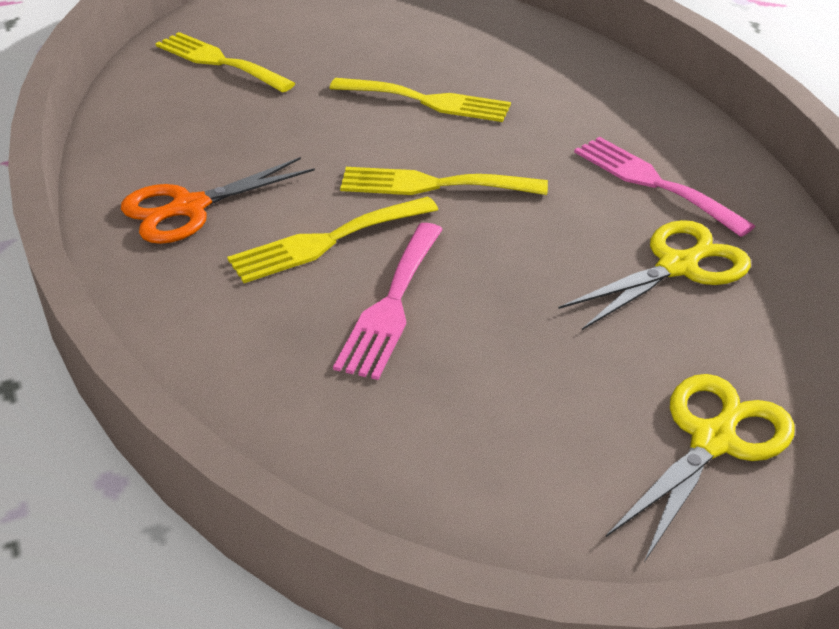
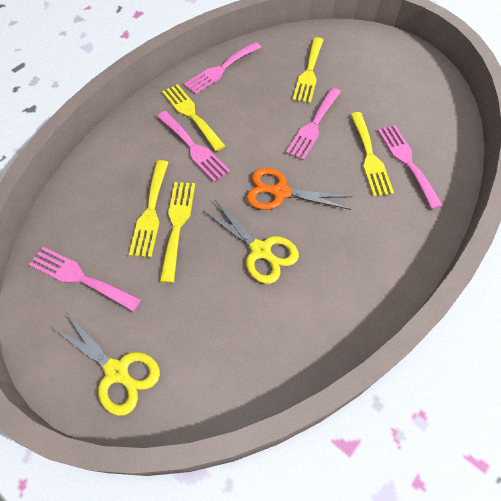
pink fork: 2 -> 5
yellow fork: 4 -> 5

